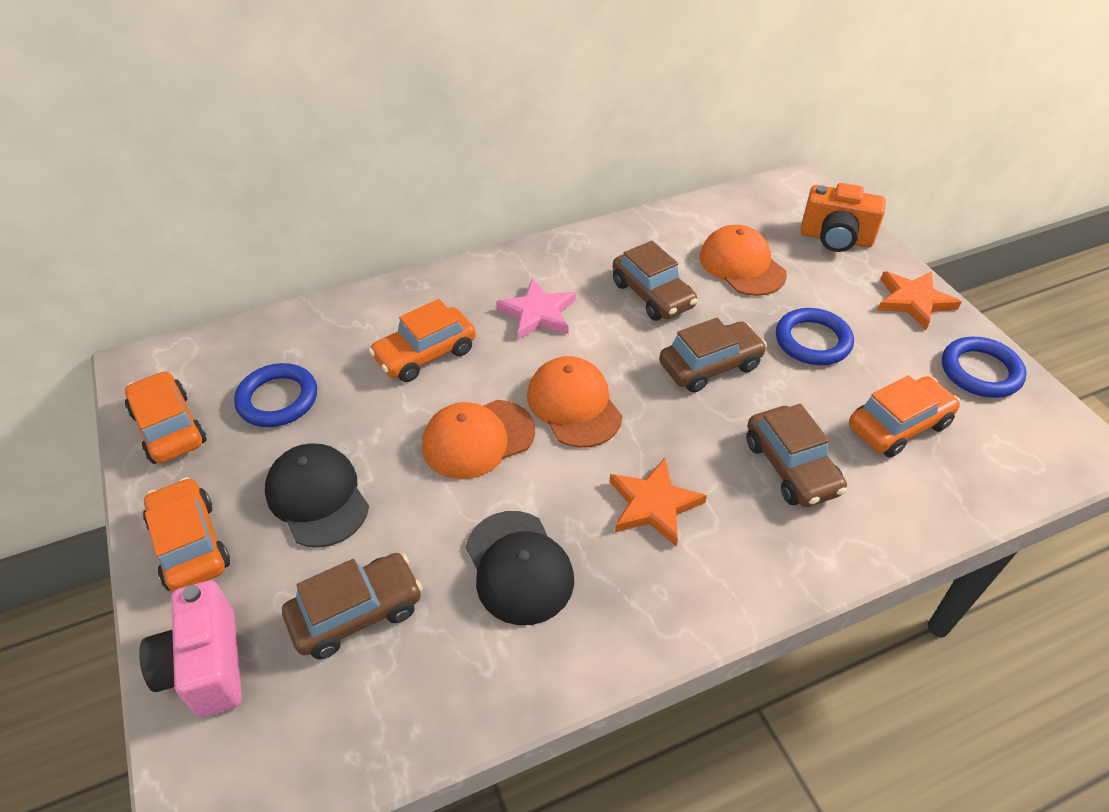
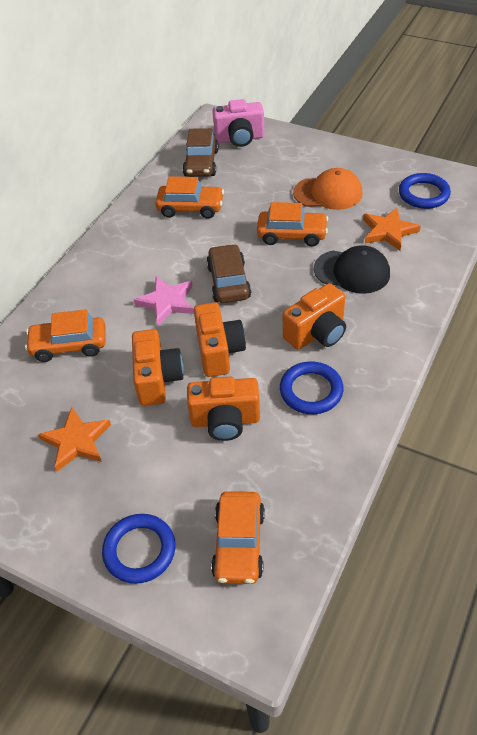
black cap: 2 -> 1
brown car: 4 -> 2
orange camera: 1 -> 4
orange cap: 3 -> 1

